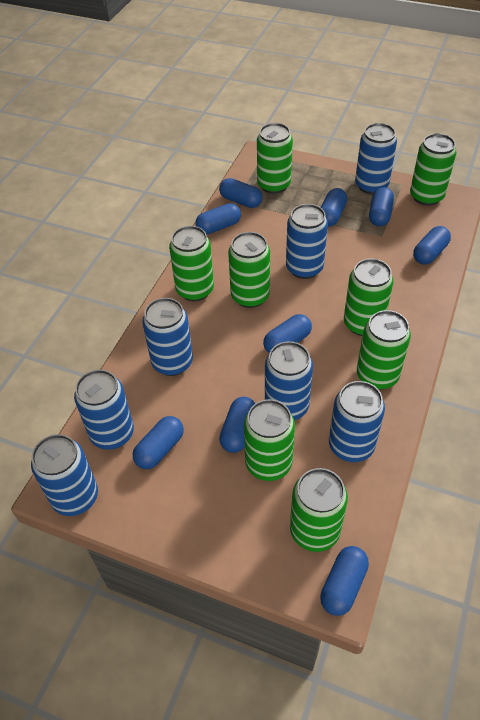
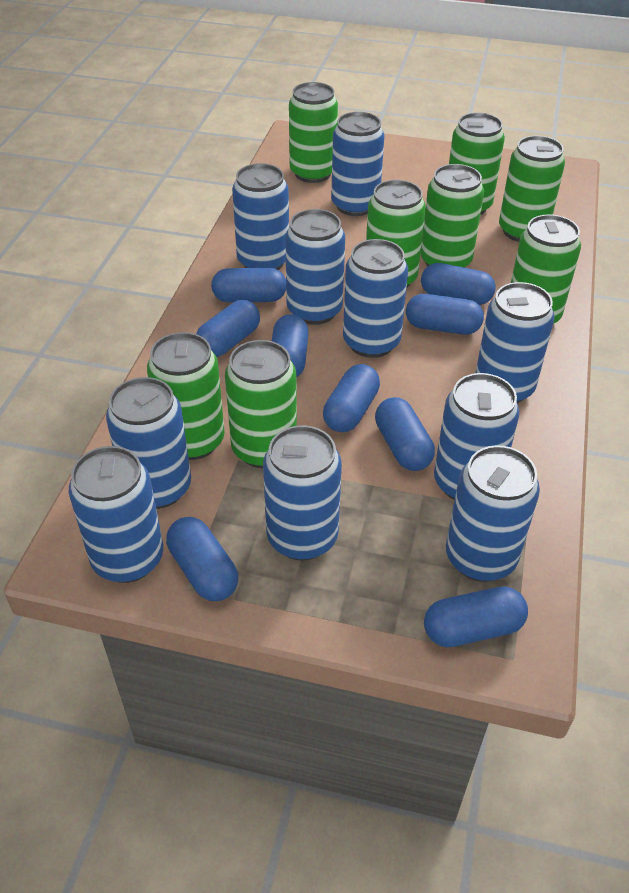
blue can: 7 -> 10

